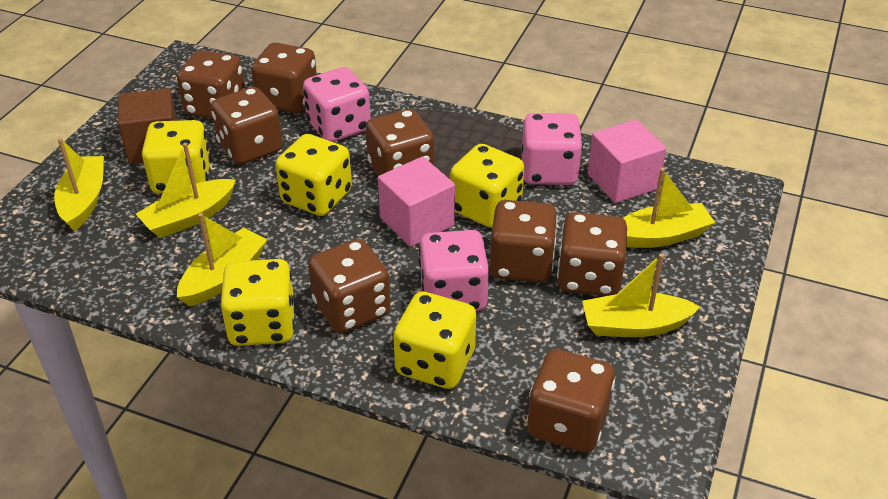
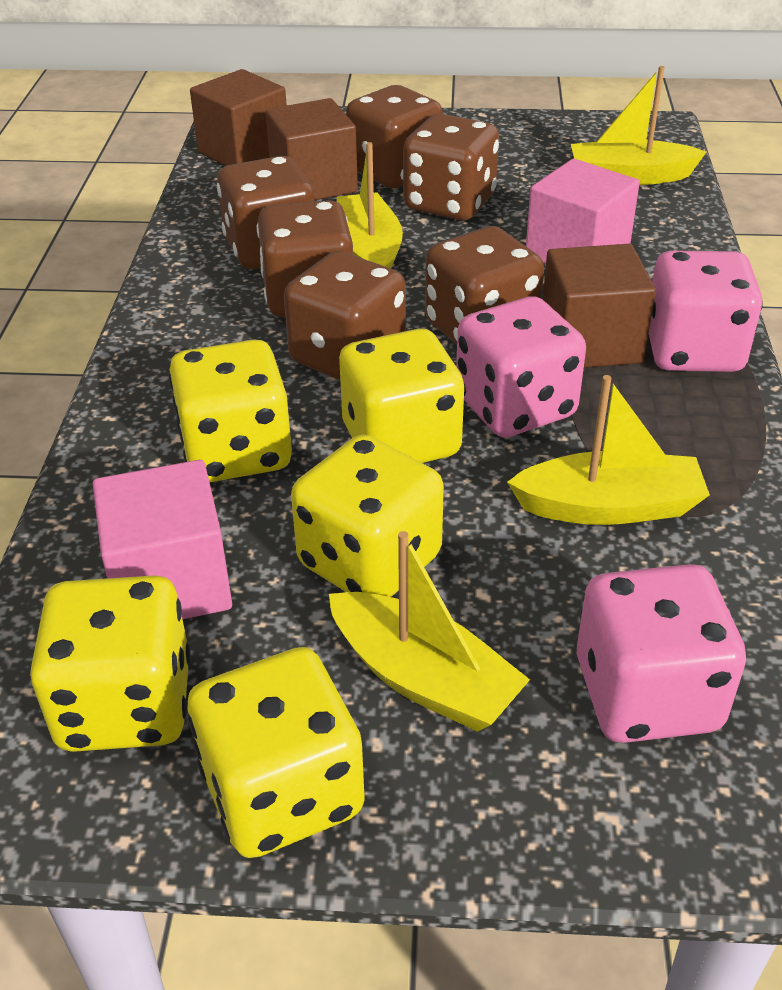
brown cube: 1 -> 3
brown dice: 8 -> 6
yellow boat: 5 -> 4

